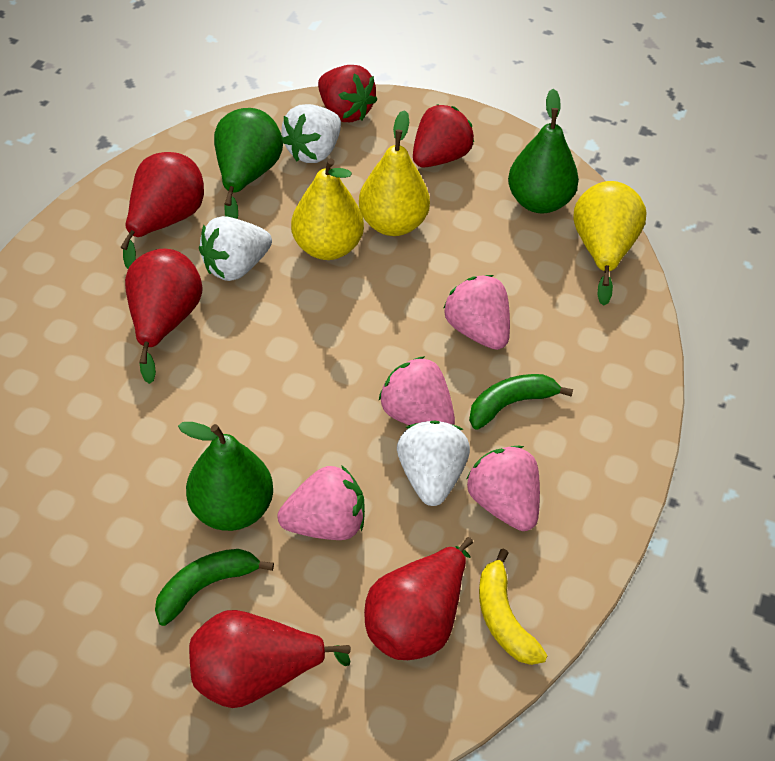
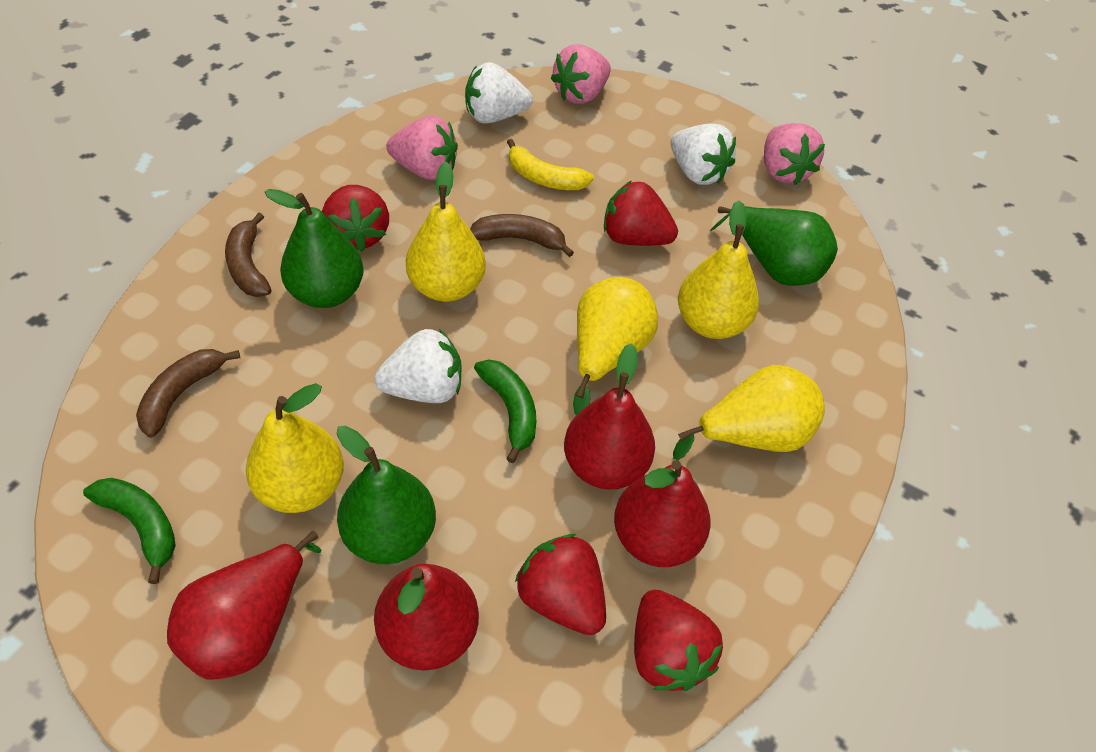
brown banana: 0 -> 3
pink strawberry: 4 -> 3
red strawberry: 2 -> 4
yellow pear: 3 -> 5

